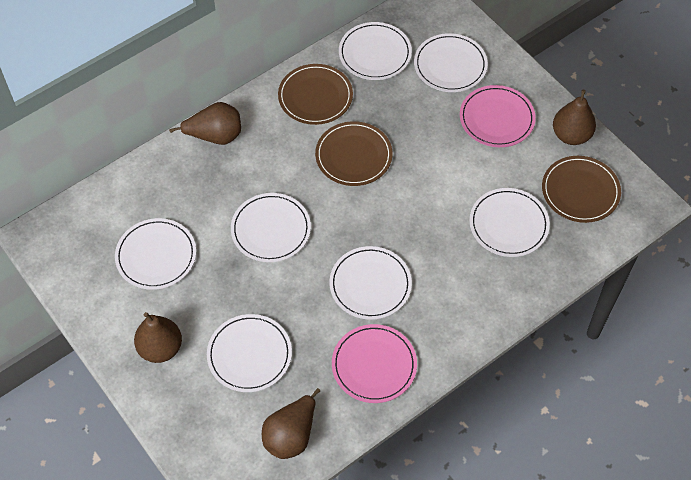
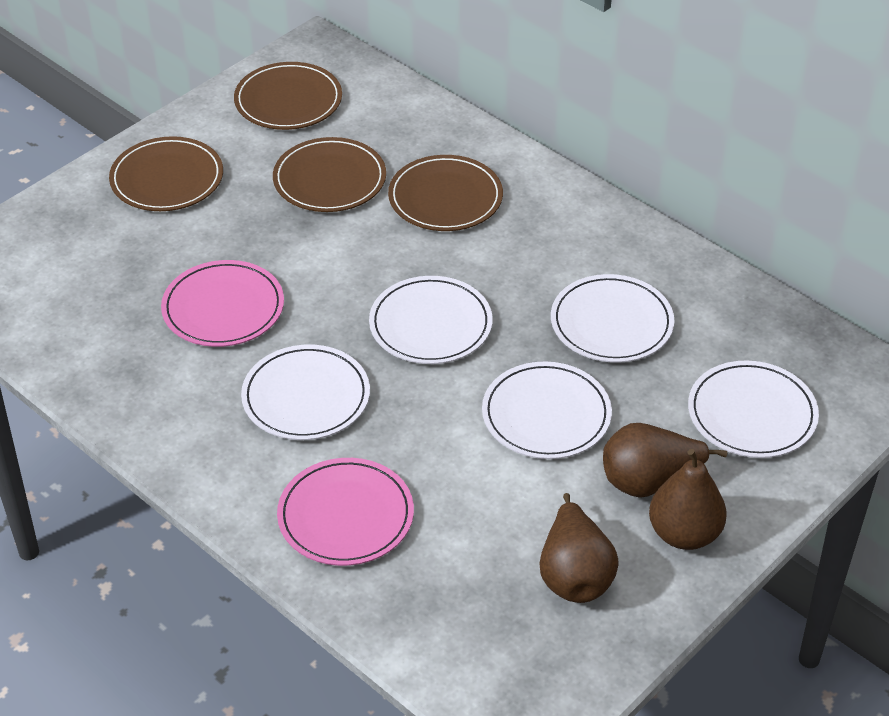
brown pear: 4 -> 3
brown plate: 3 -> 4
white plate: 7 -> 5

